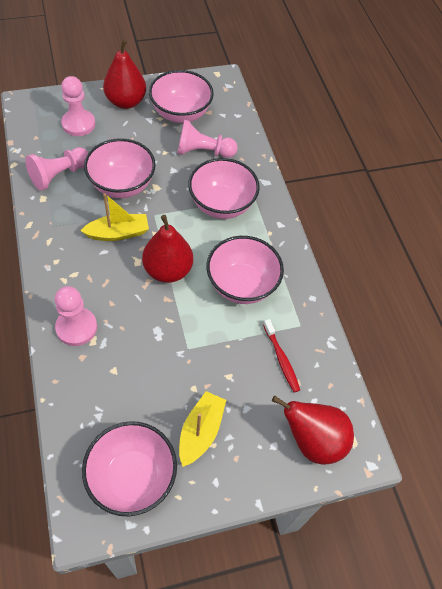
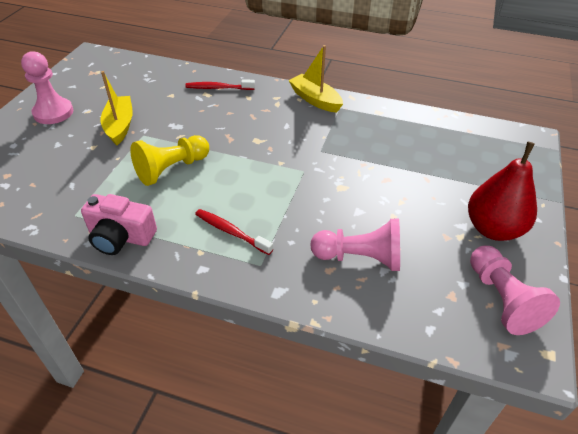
pink bowl: 5 -> 0
pink camera: 0 -> 1
pink pawn: 4 -> 3
red pear: 3 -> 1
red toothbrush: 1 -> 2
yellow pawn: 0 -> 1

